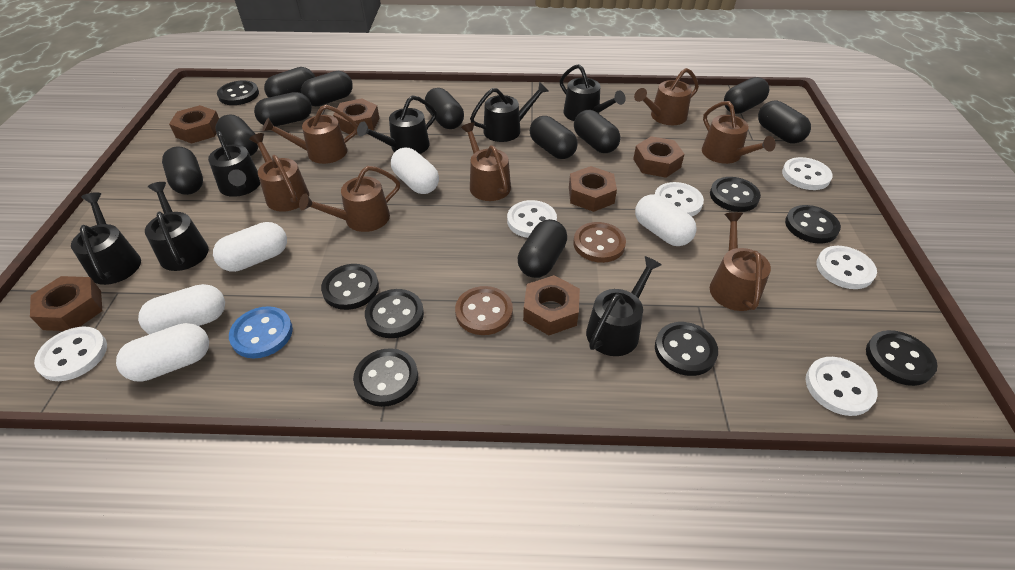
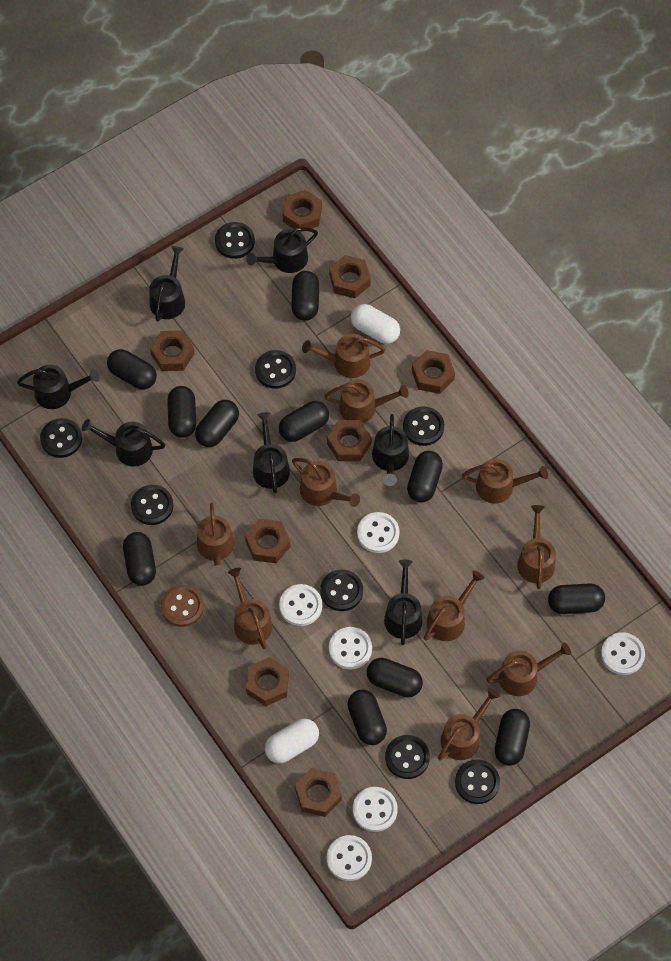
blue button: 1 -> 0
brown button: 2 -> 1
brown nut: 6 -> 8
brown watering can: 7 -> 10
white capsule: 5 -> 2

